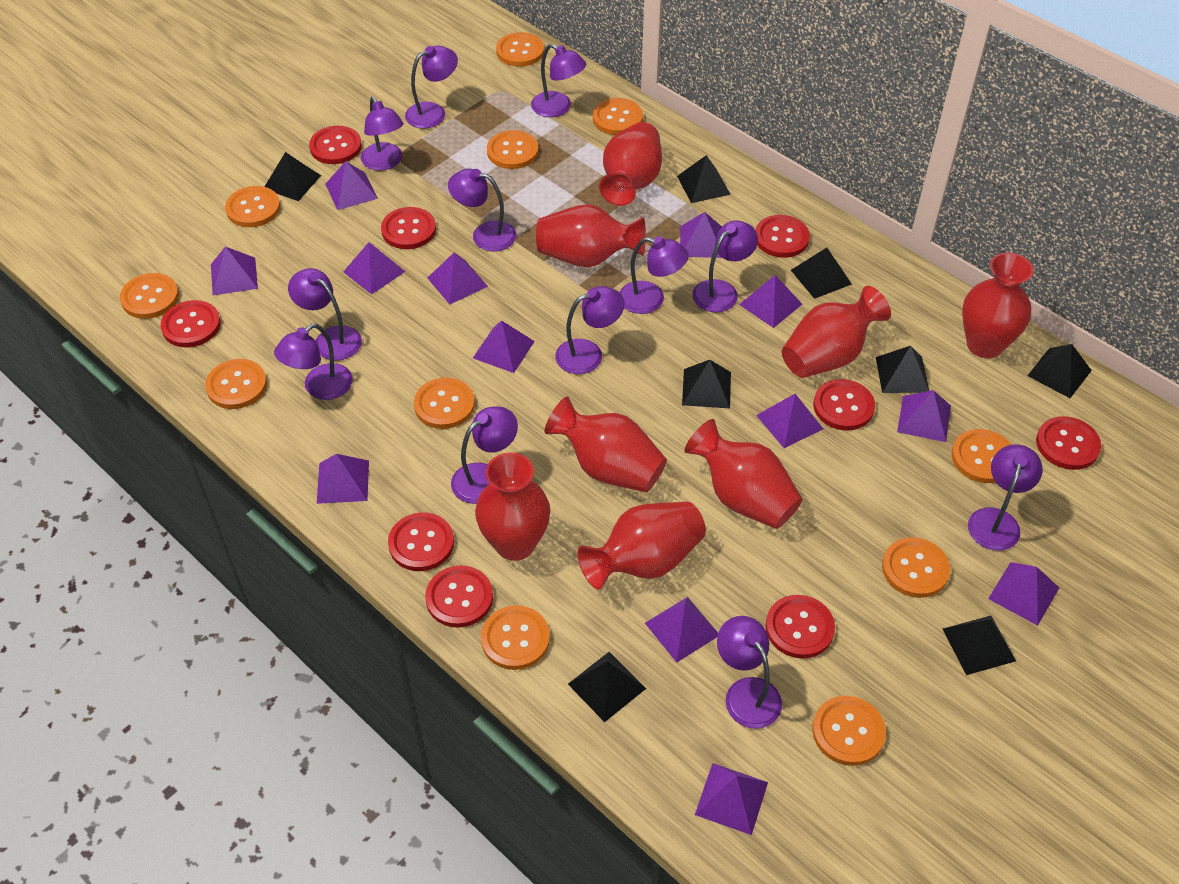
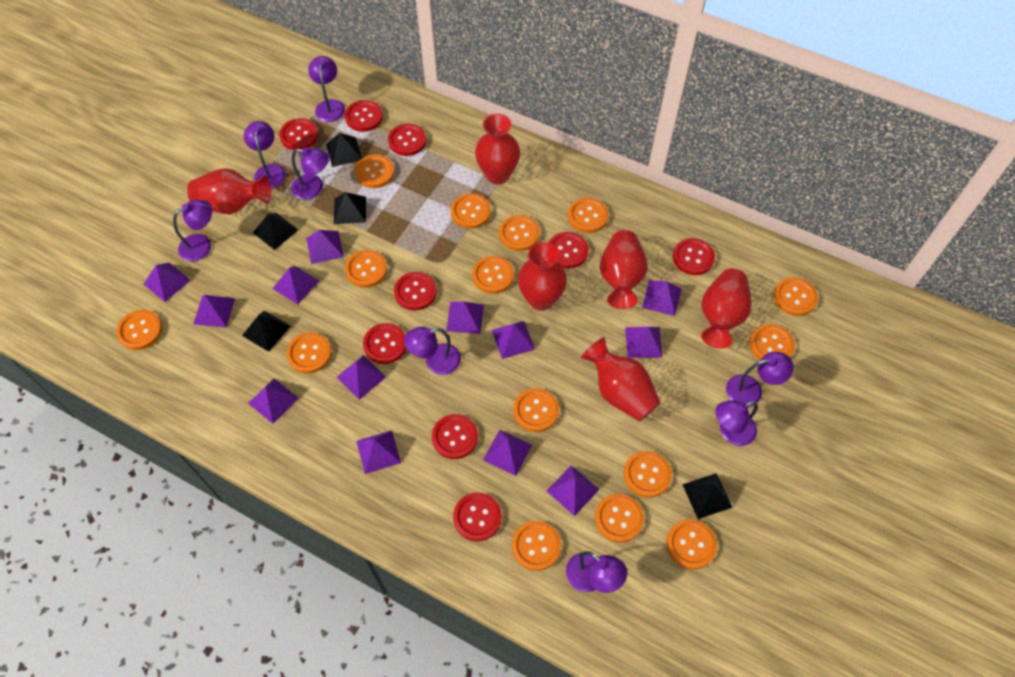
black pyramid: 8 -> 5
orange button: 11 -> 15
purple lamp: 12 -> 8
red vase: 8 -> 6

